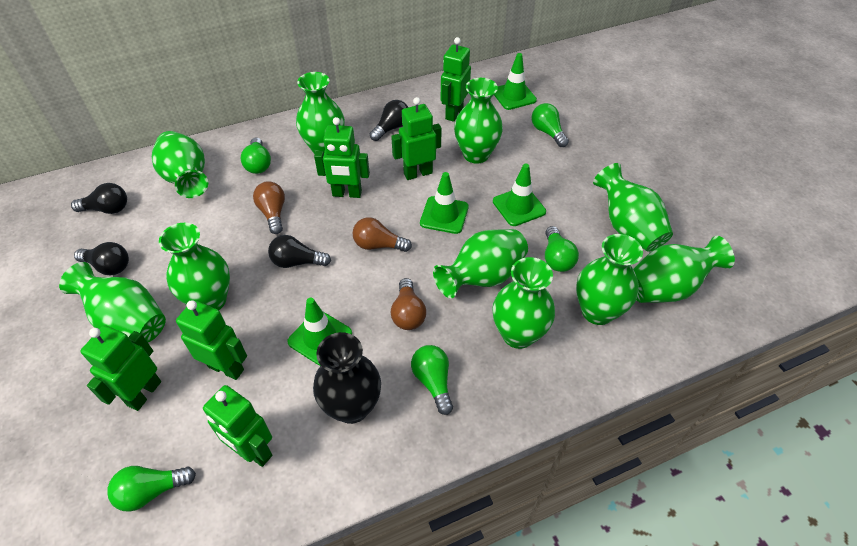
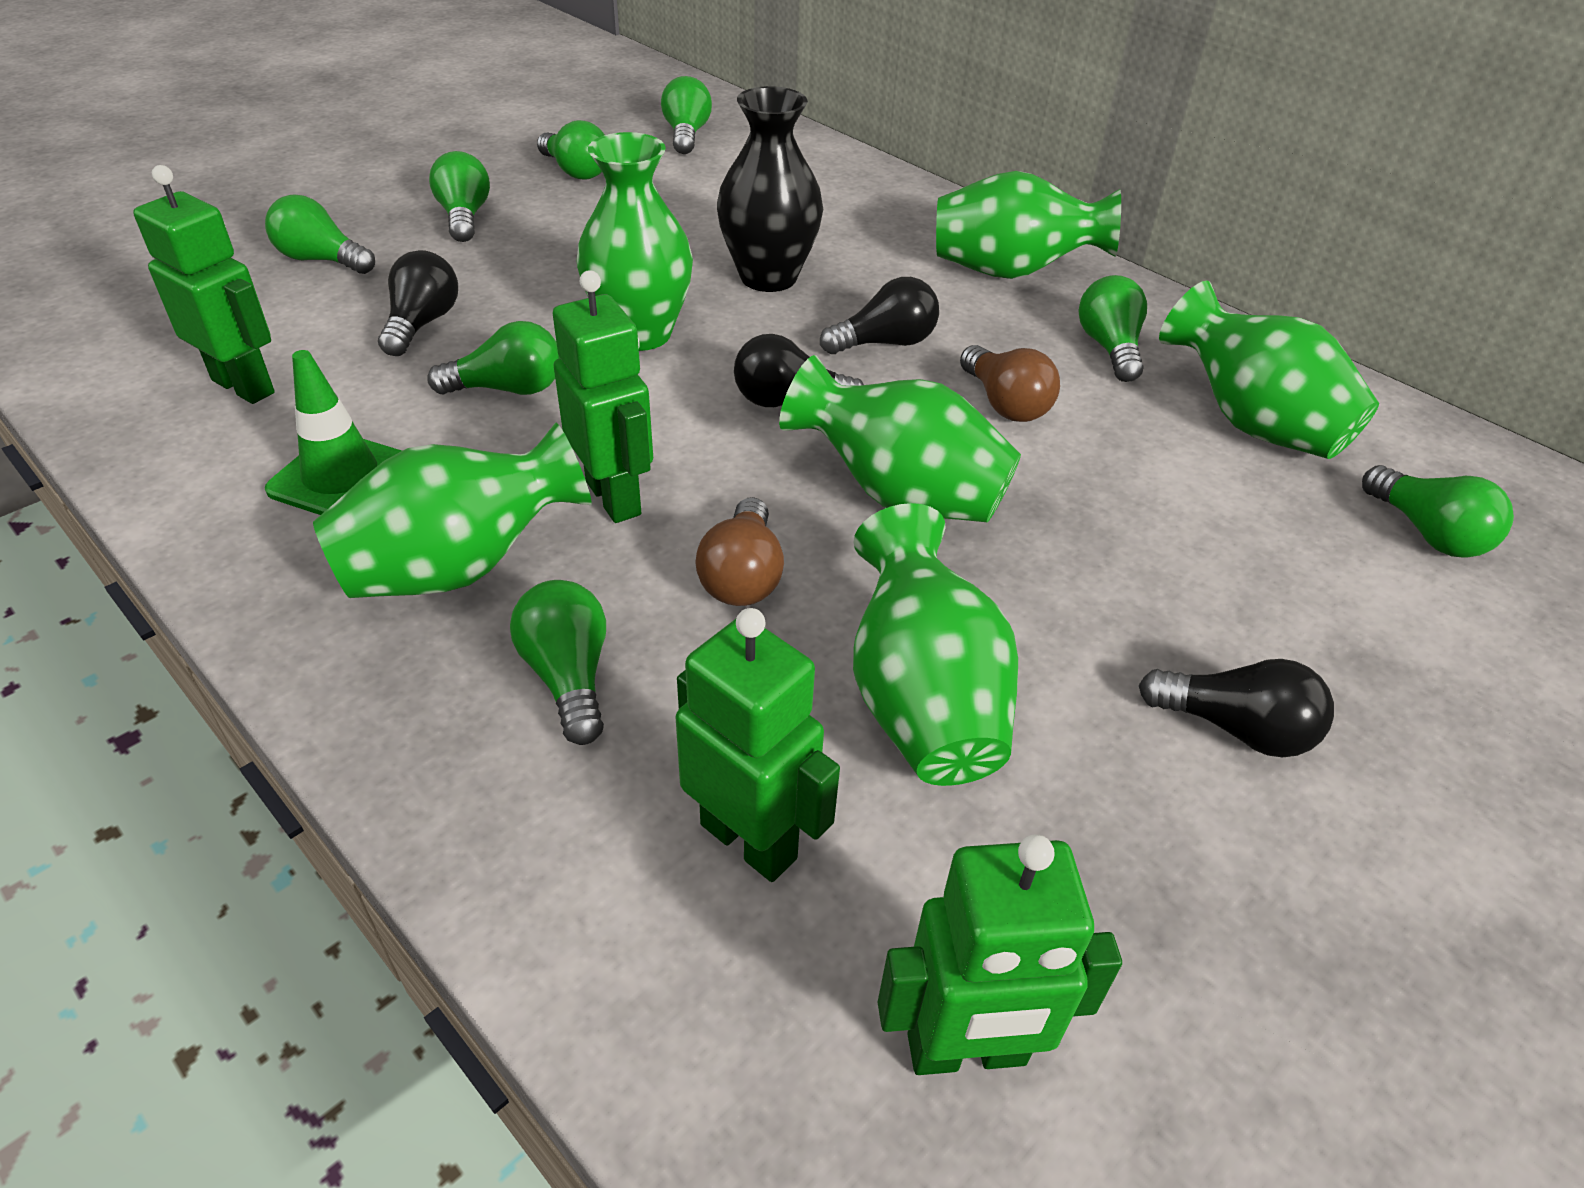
brown light bulb: 3 -> 2
green light bulb: 5 -> 8
green robot: 6 -> 4
green traffic cone: 4 -> 1
green vase: 10 -> 6

